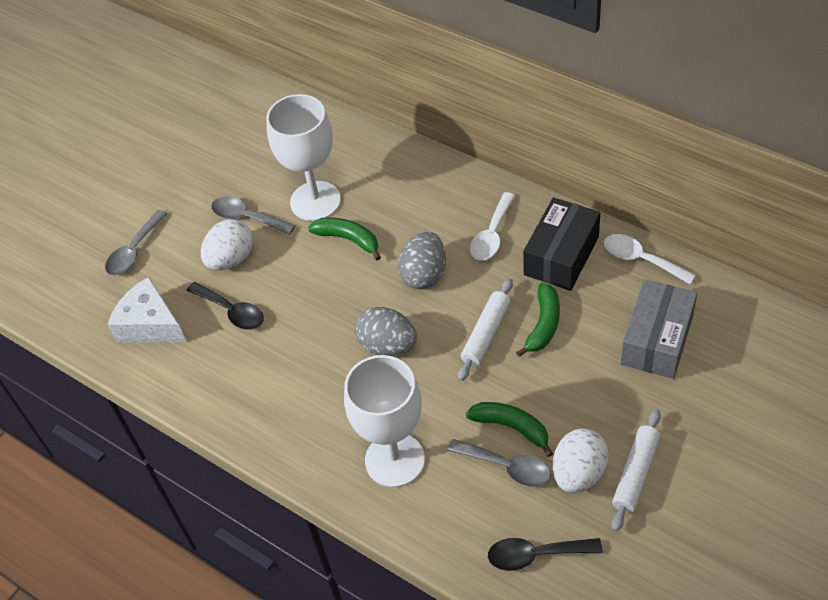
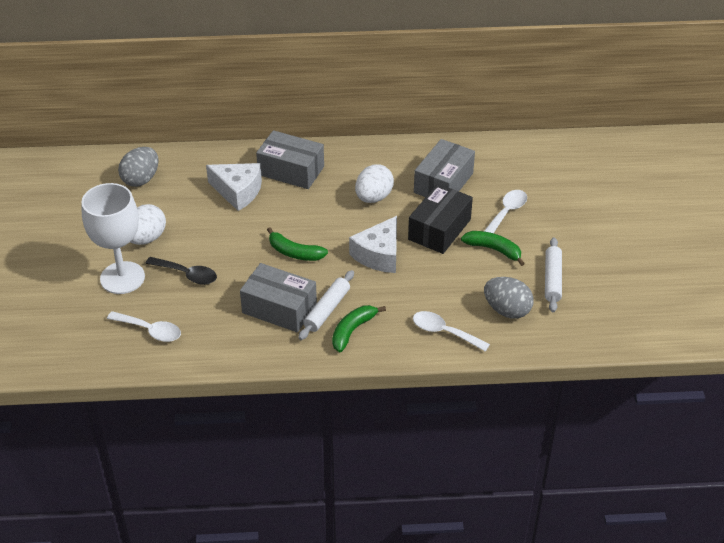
black spoon: 2 -> 1
grey box: 1 -> 3
grey spoon: 3 -> 0
white cheese: 1 -> 2
white goblet: 2 -> 1
white spoon: 2 -> 3

